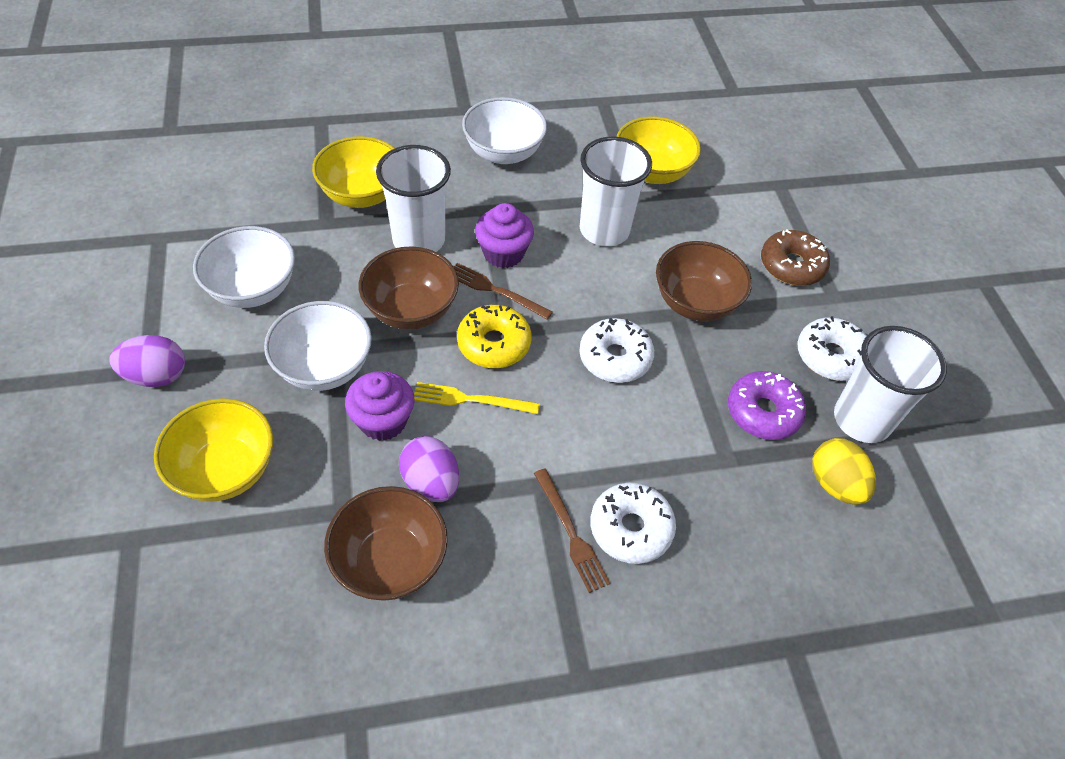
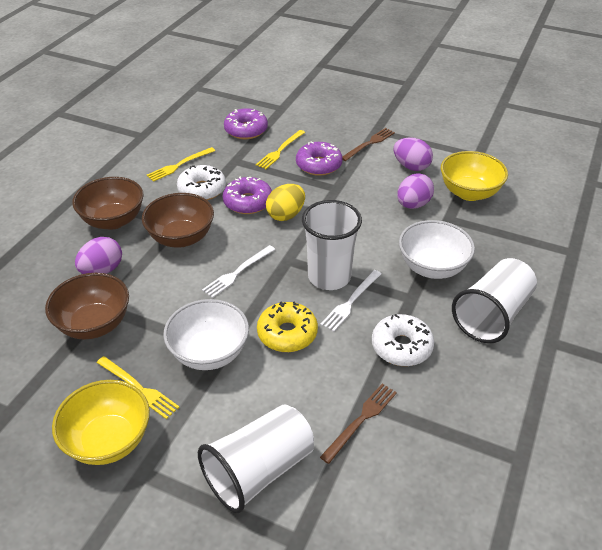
brown donut: 1 -> 0
purple cupcake: 2 -> 0
purple donut: 1 -> 3
purple egg: 2 -> 3
white bowl: 3 -> 2
white donut: 3 -> 2
white fork: 0 -> 2
yellow bowl: 3 -> 2
yellow fork: 1 -> 3

